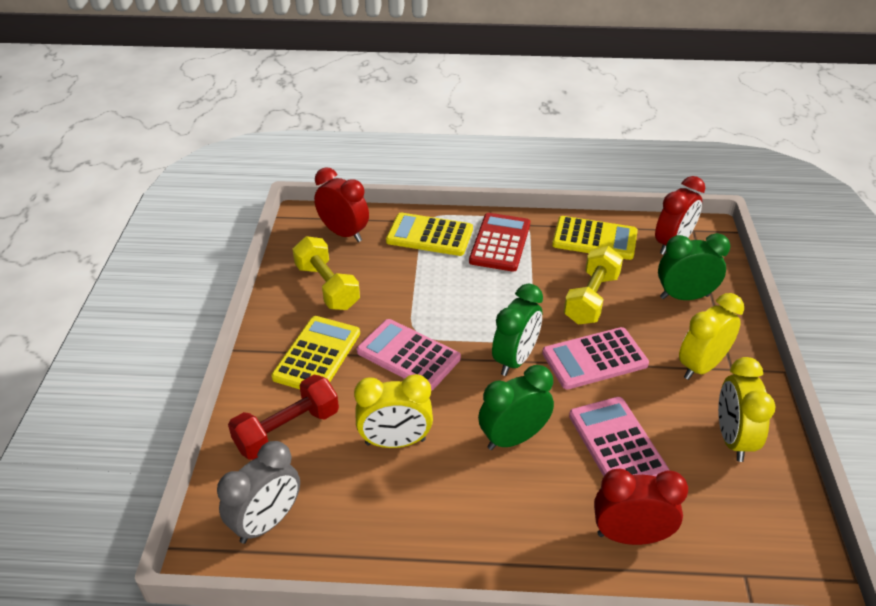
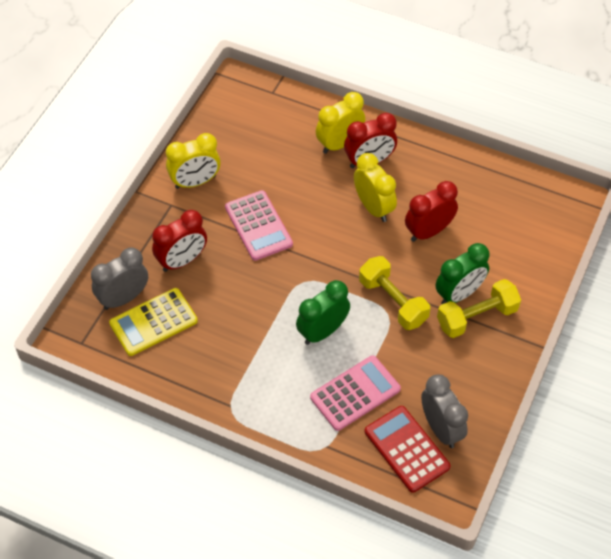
green clock: 3 -> 2
grey clock: 1 -> 2
pink calculator: 3 -> 2
red dumbbell: 1 -> 0
yellow calculator: 3 -> 1

